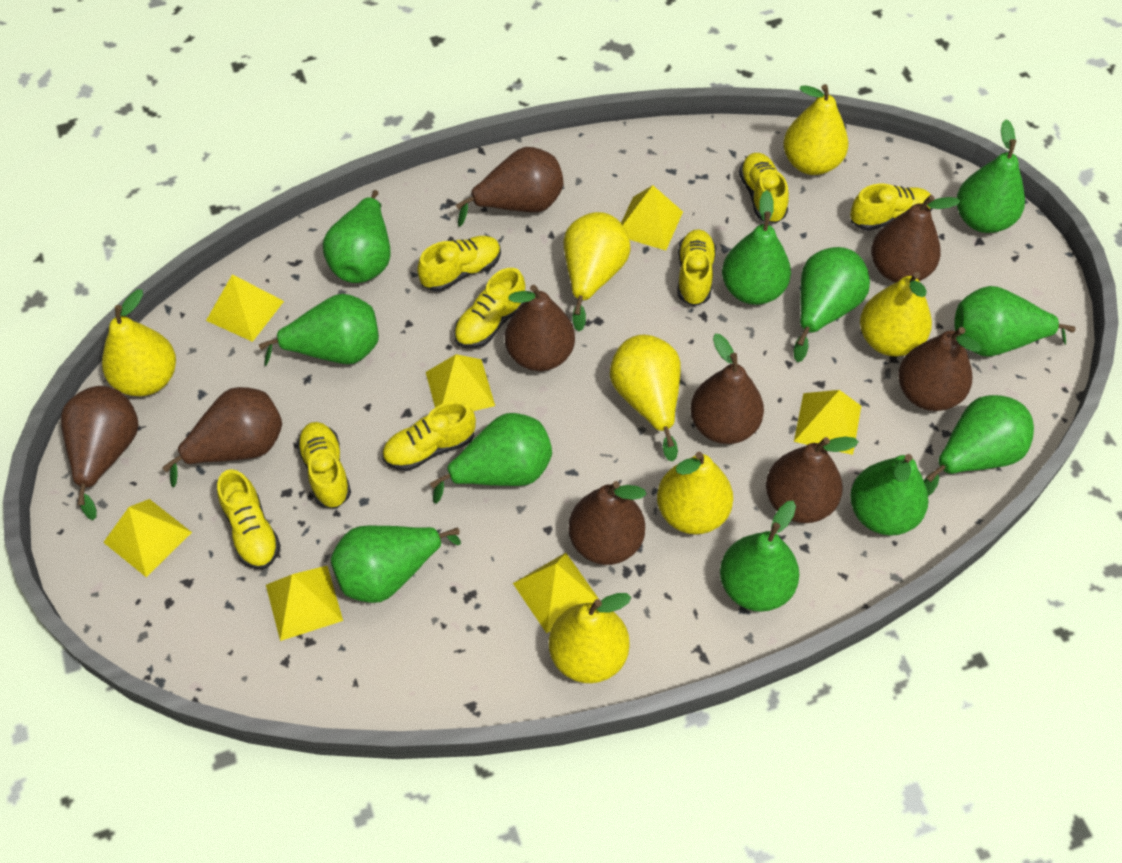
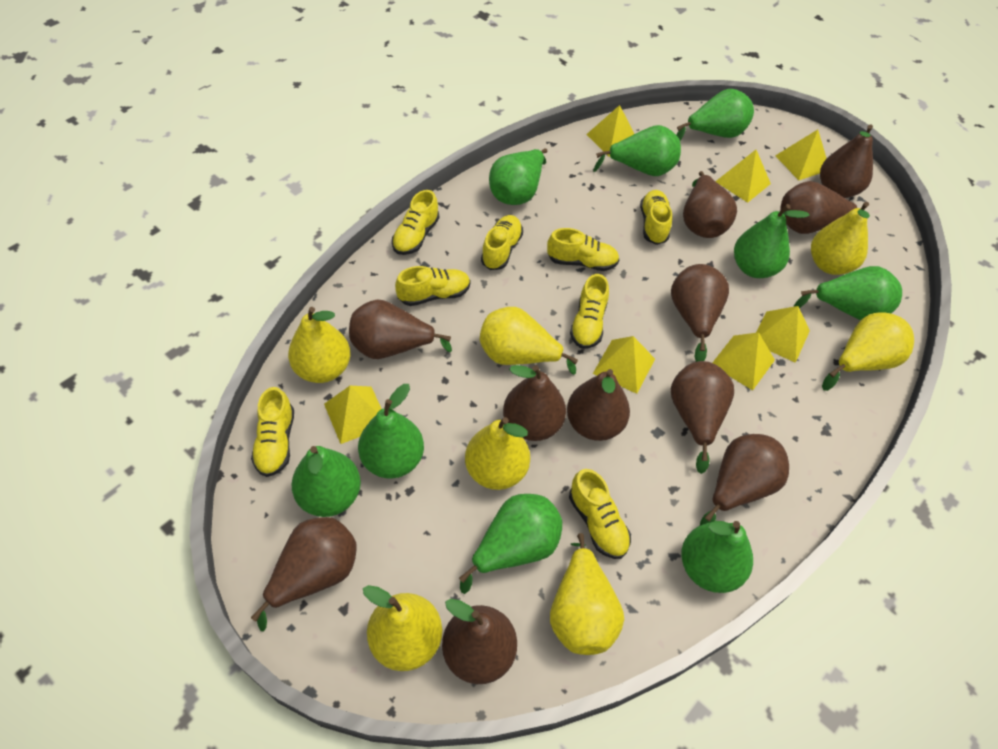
brown pear: 9 -> 11
green pear: 11 -> 9

